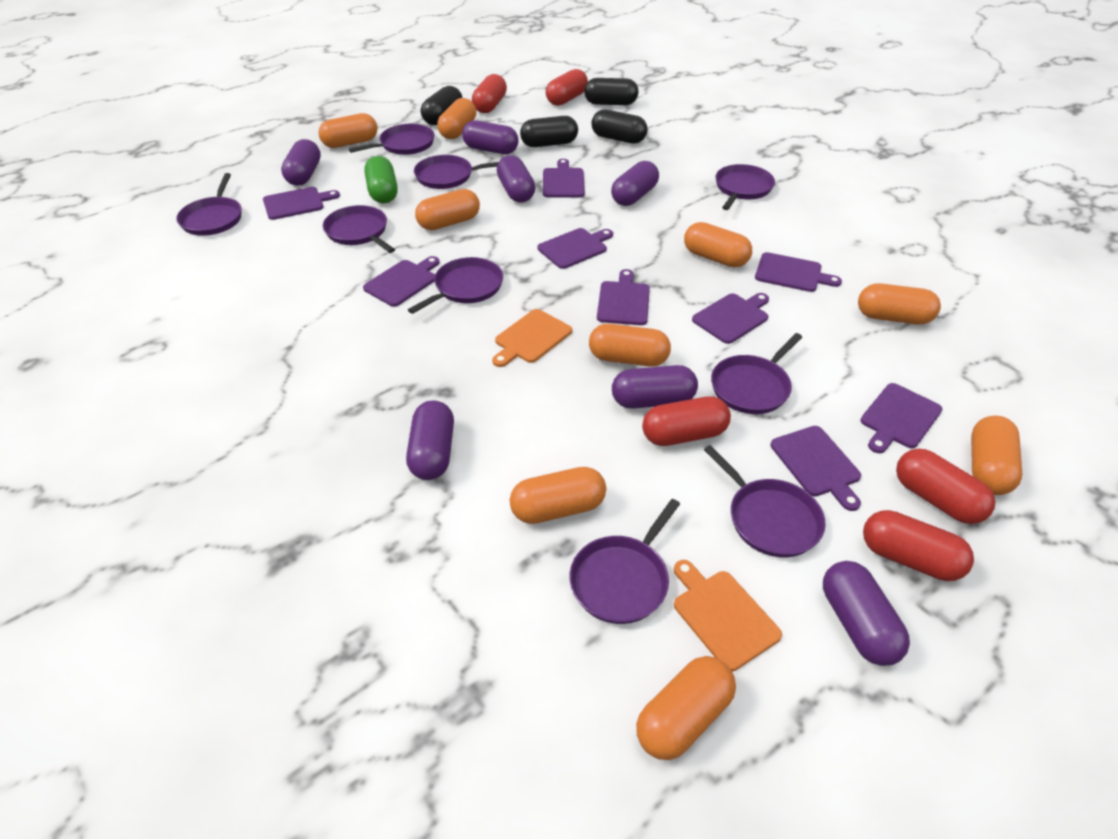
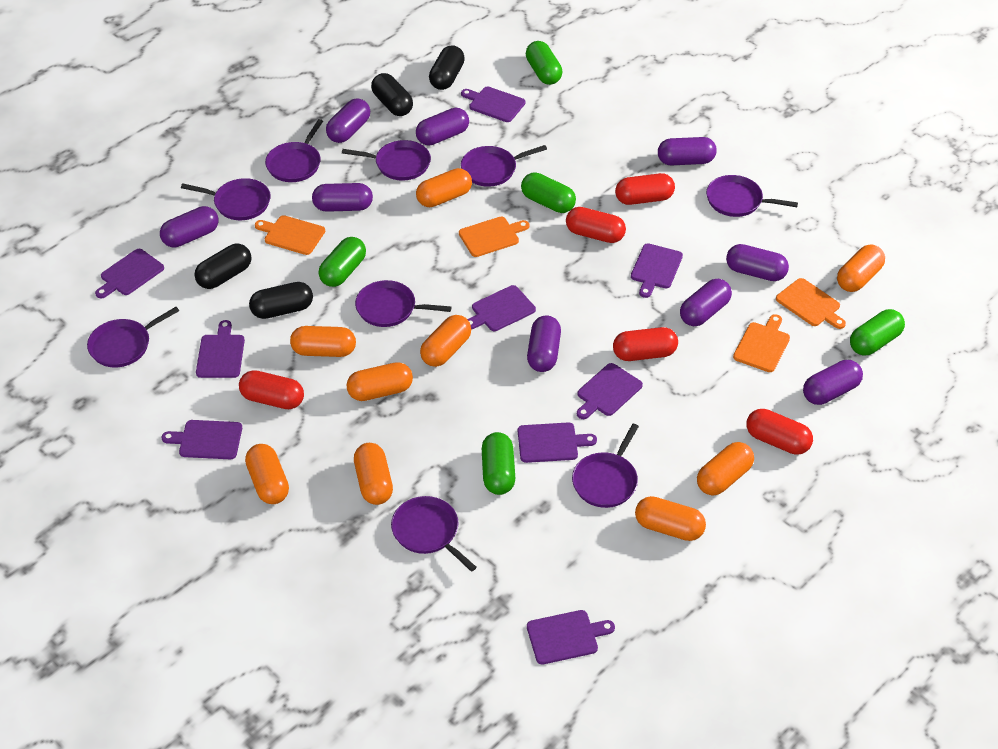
green capsule: 1 -> 5
orange cutting board: 2 -> 4
purple capsule: 7 -> 9

